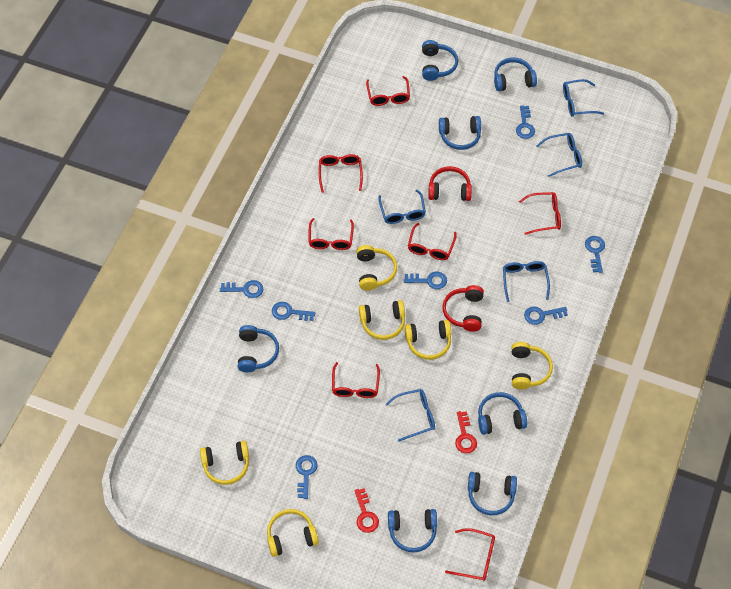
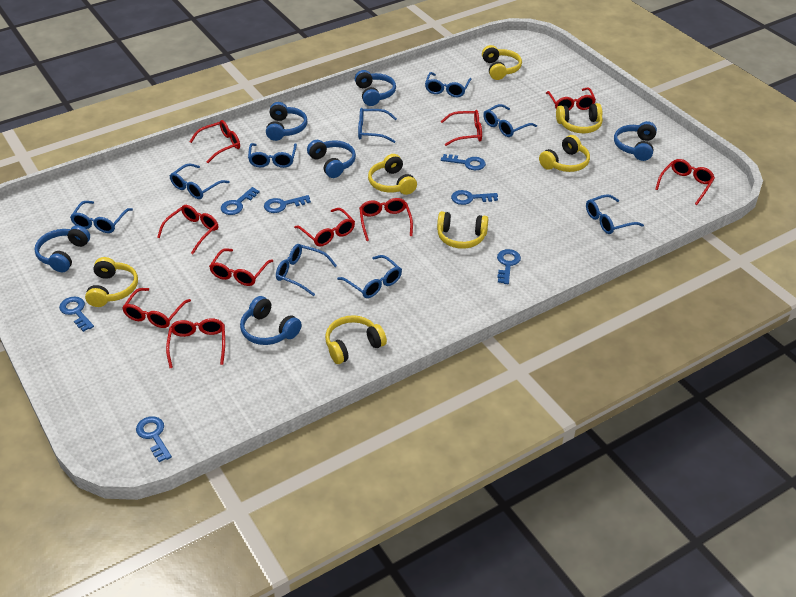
blue glasses: 5 -> 9
blue headphones: 7 -> 6
red glasses: 7 -> 10
red headphones: 2 -> 0
red key: 2 -> 0
yellow headphones: 6 -> 7

